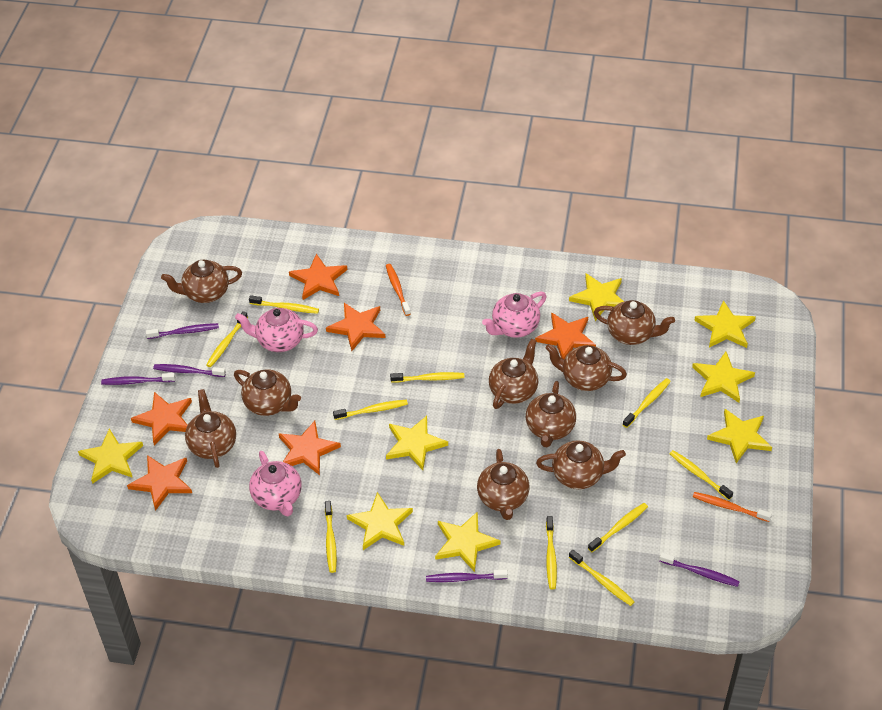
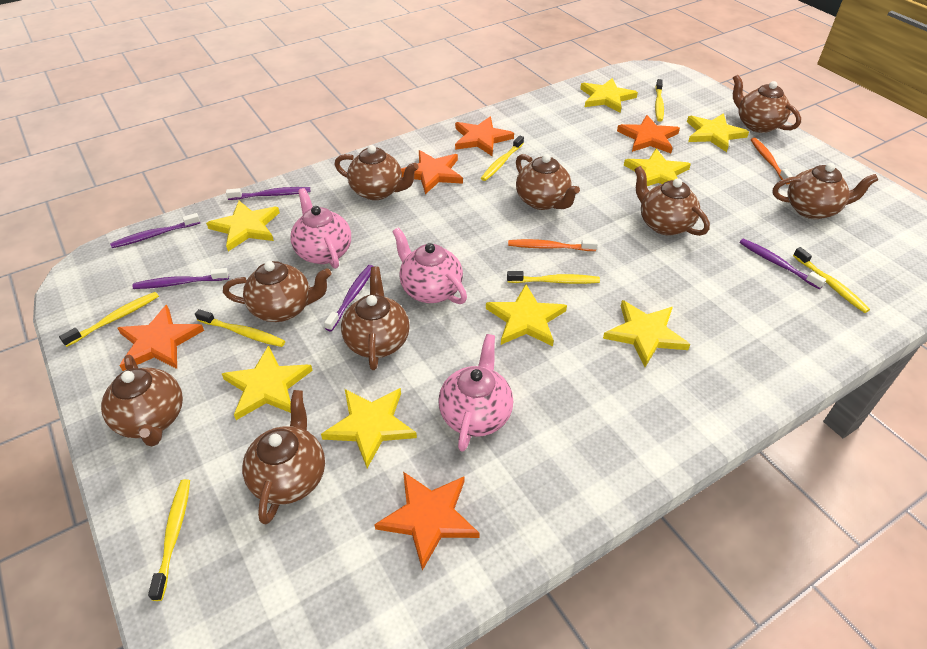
orange star: 6 -> 5
yellow toothbrush: 10 -> 7

